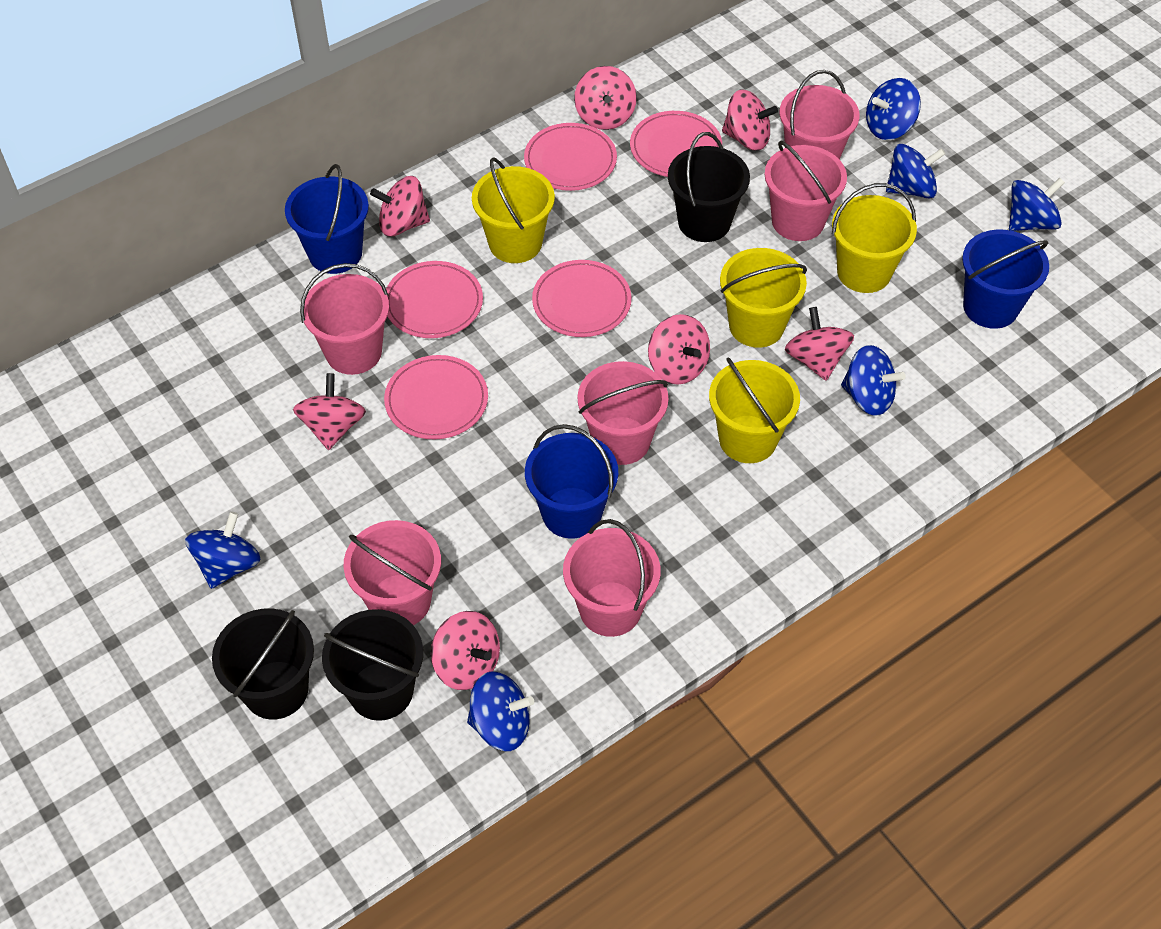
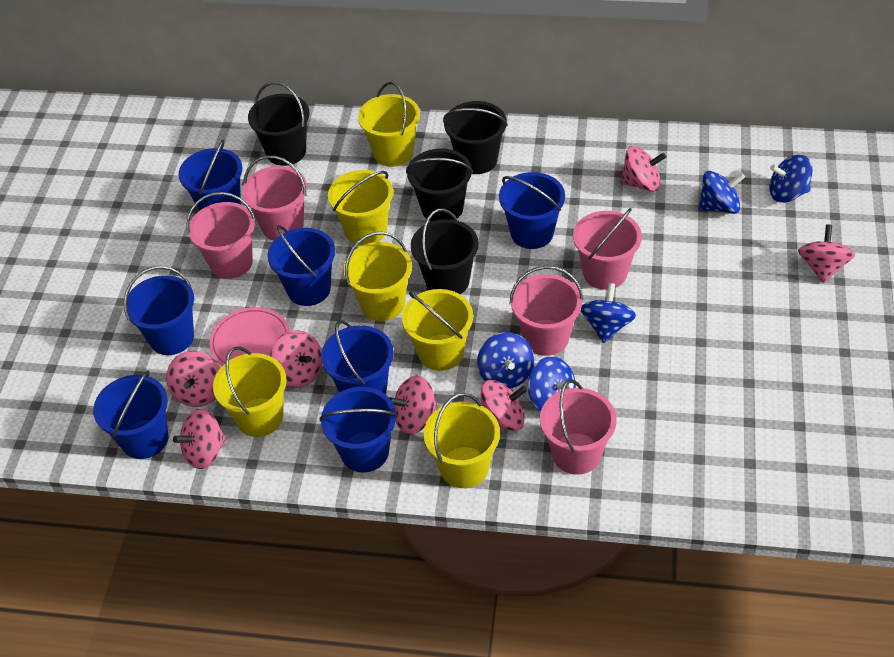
black bucket: 3 -> 4
blue bucket: 3 -> 7
blue spinning top: 6 -> 5
pink bucket: 6 -> 5
pink plate: 5 -> 1
yellow bucket: 4 -> 6

